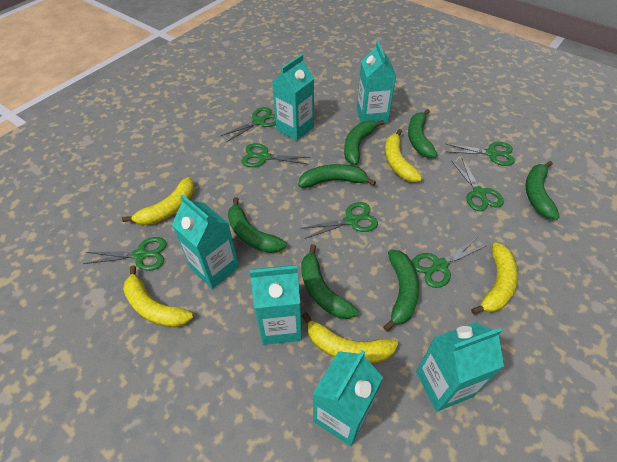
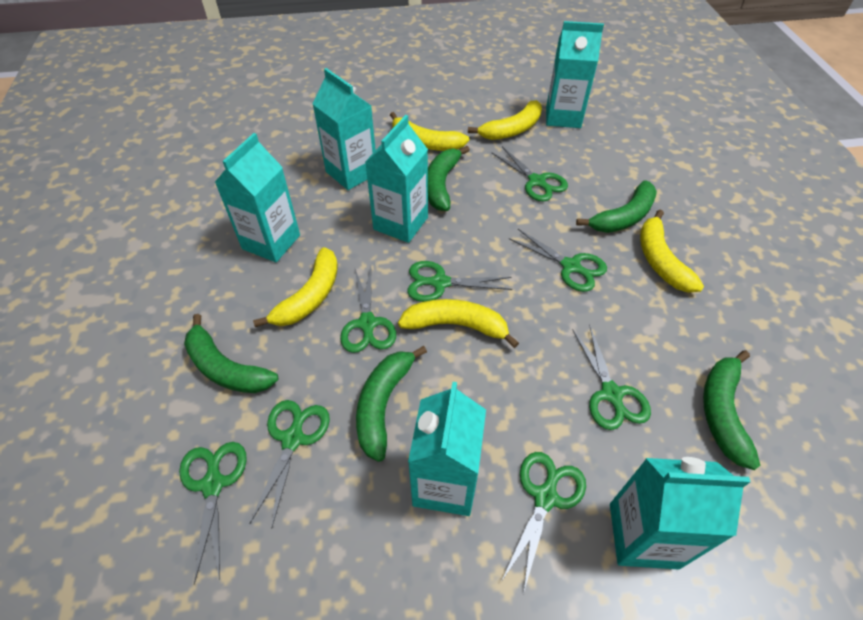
green banana: 7 -> 5
green scissors: 7 -> 8

